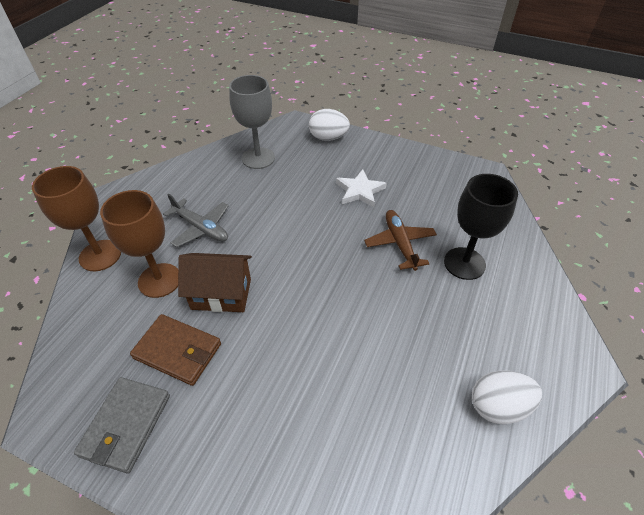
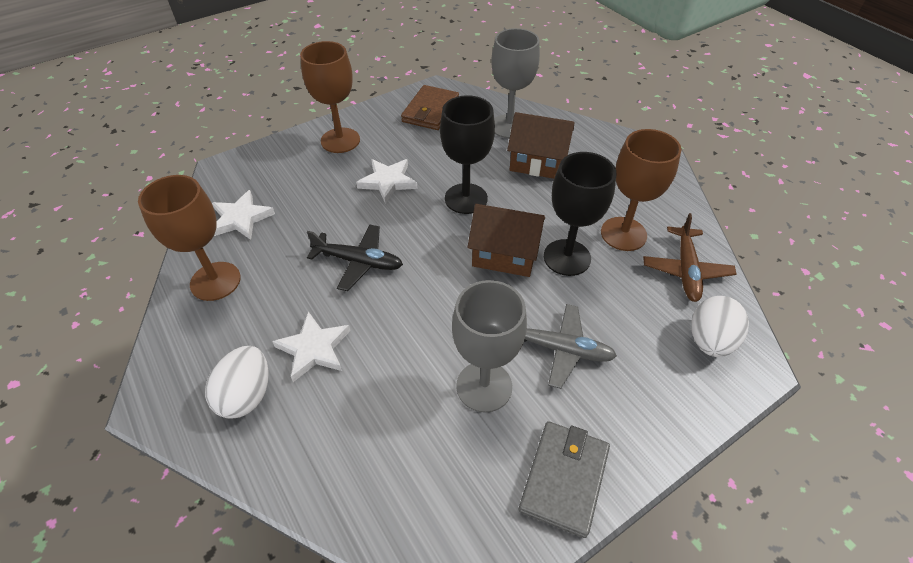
black goblet: 1 -> 2
black plane: 0 -> 1
brown goblet: 2 -> 3
brown house: 1 -> 2
grey goblet: 1 -> 2
white star: 1 -> 3

